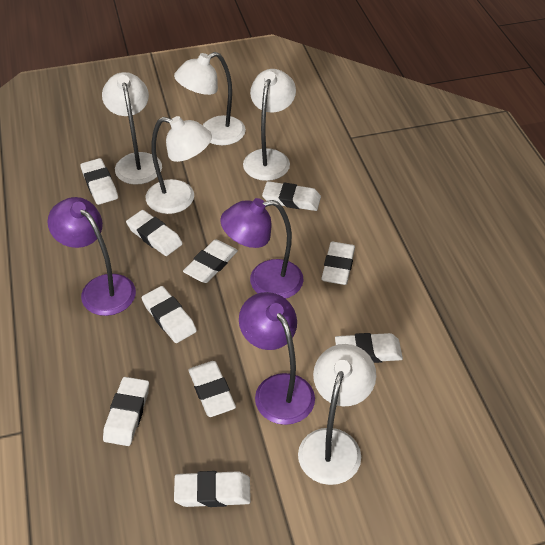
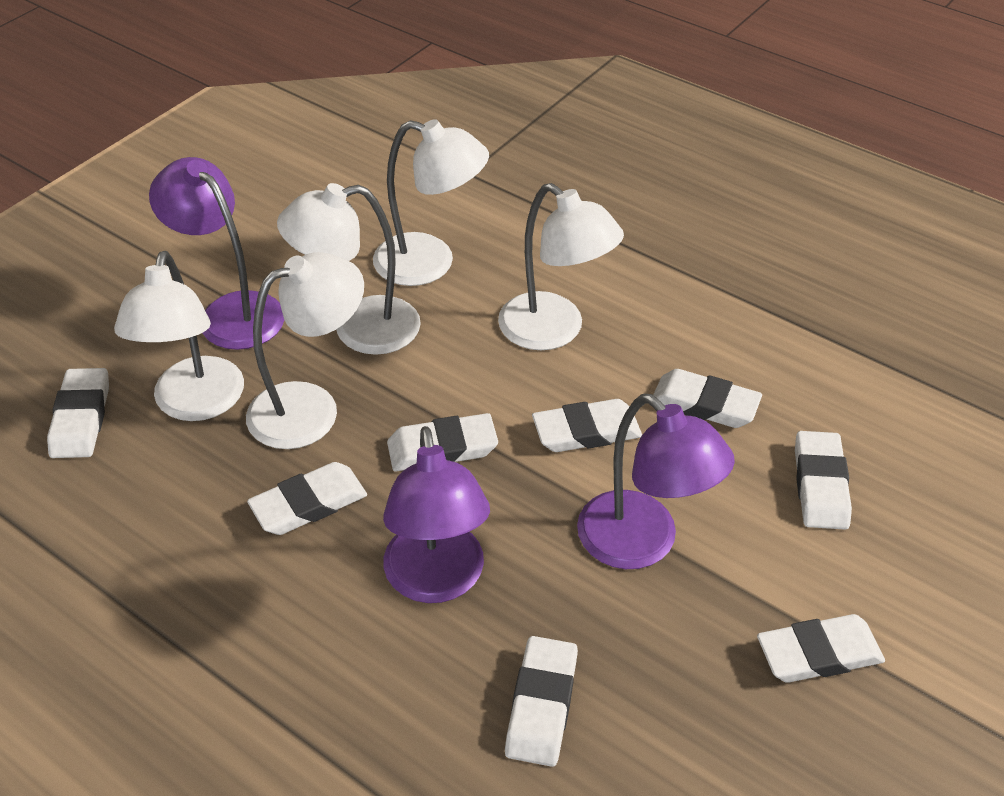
white eraser: 10 -> 8

